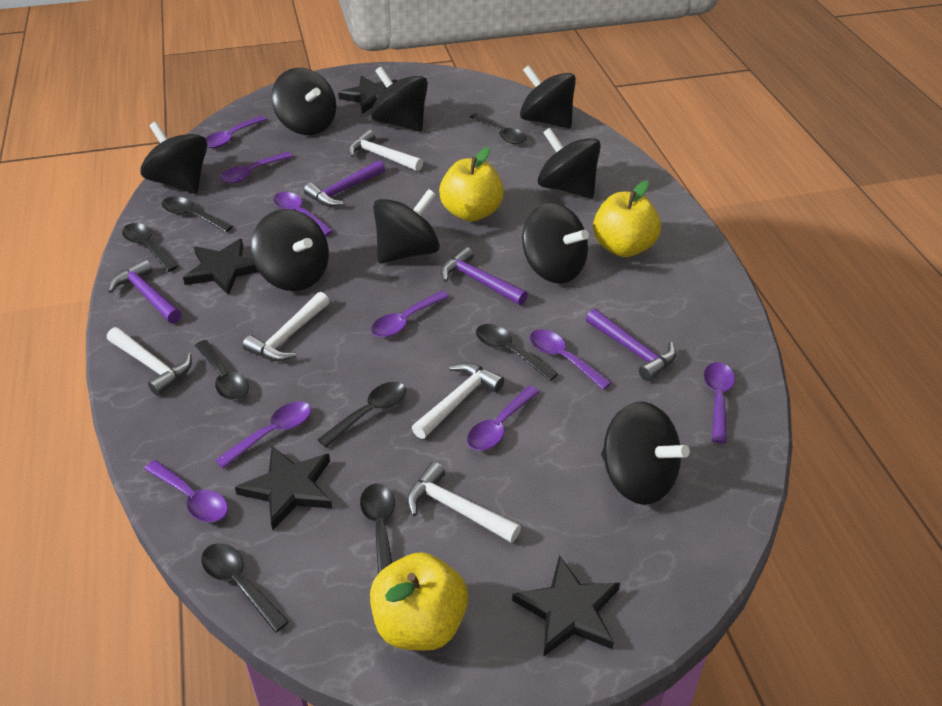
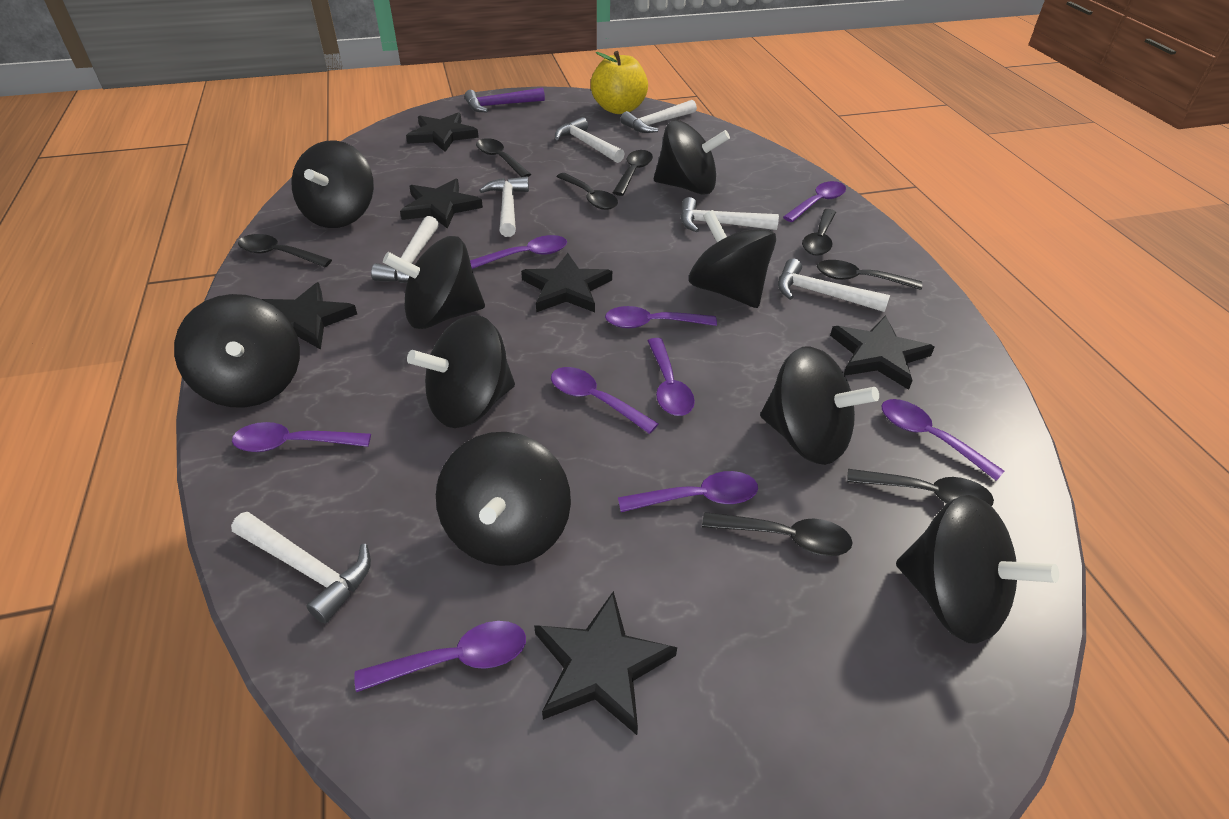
black star: 4 -> 6
purple hammer: 4 -> 1
white hammer: 5 -> 7
yellow apple: 3 -> 1

